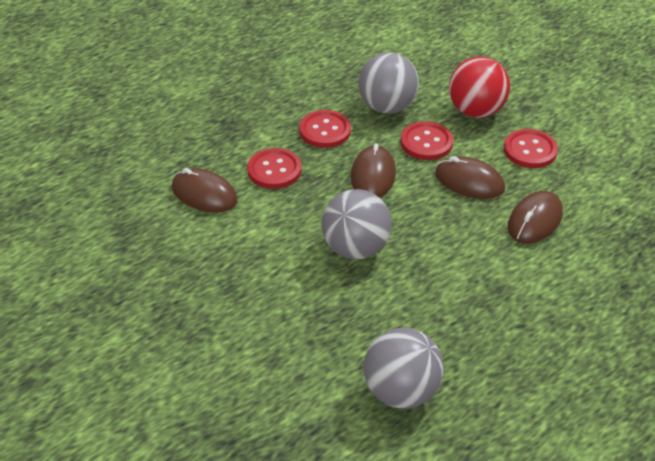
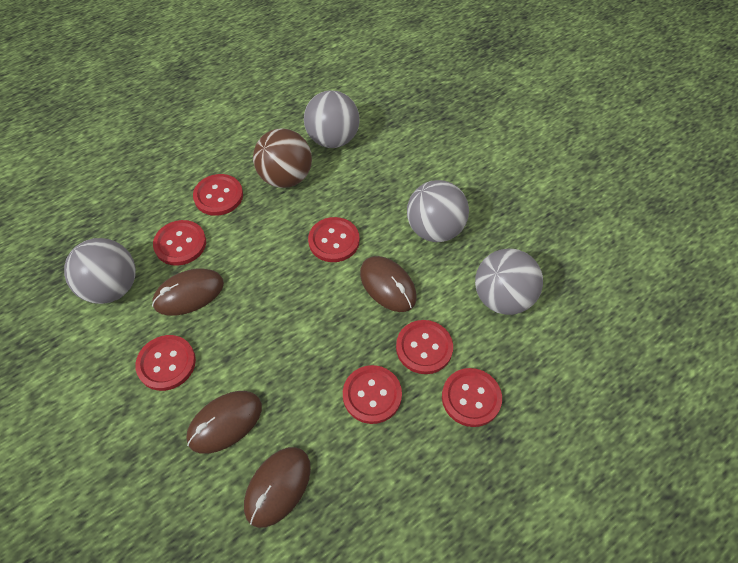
brown ball: 0 -> 1
grey ball: 3 -> 4
red ball: 1 -> 0
red button: 4 -> 7

